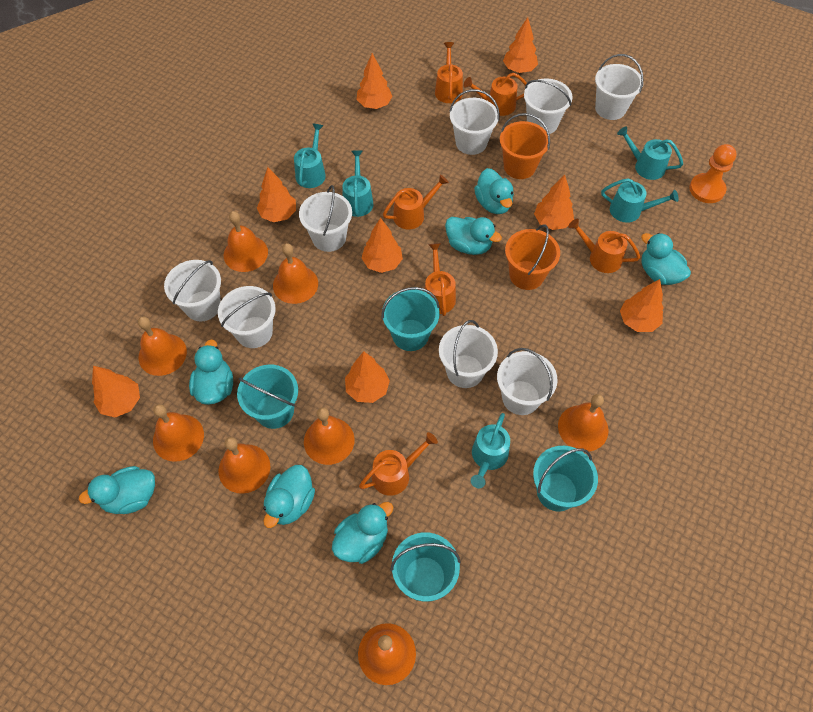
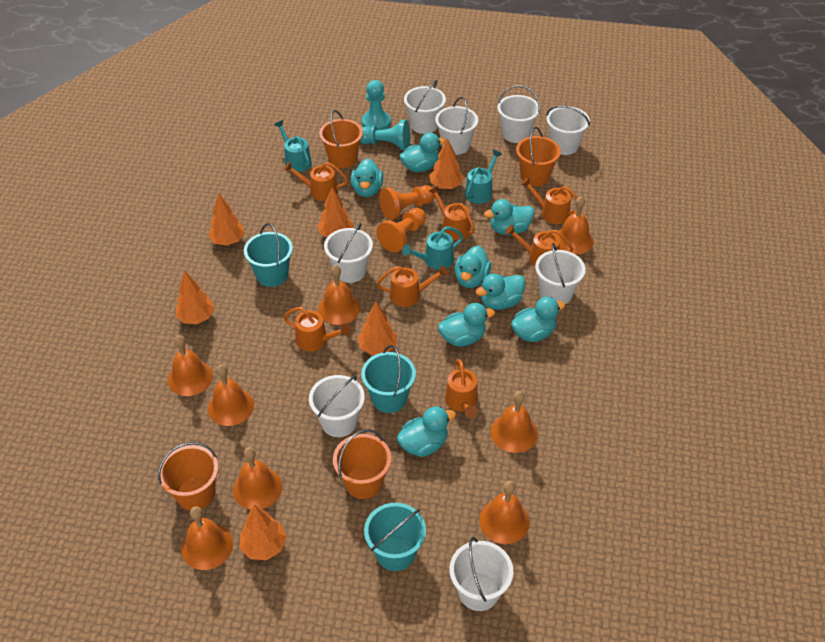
orange bucket: 2 -> 4
orange pawn: 1 -> 2
orange tree: 8 -> 6
orange watering can: 6 -> 7
turquoise bucket: 4 -> 3
turquoise duck: 7 -> 8
turquoise pawn: 0 -> 2
turquoise watering can: 5 -> 3

